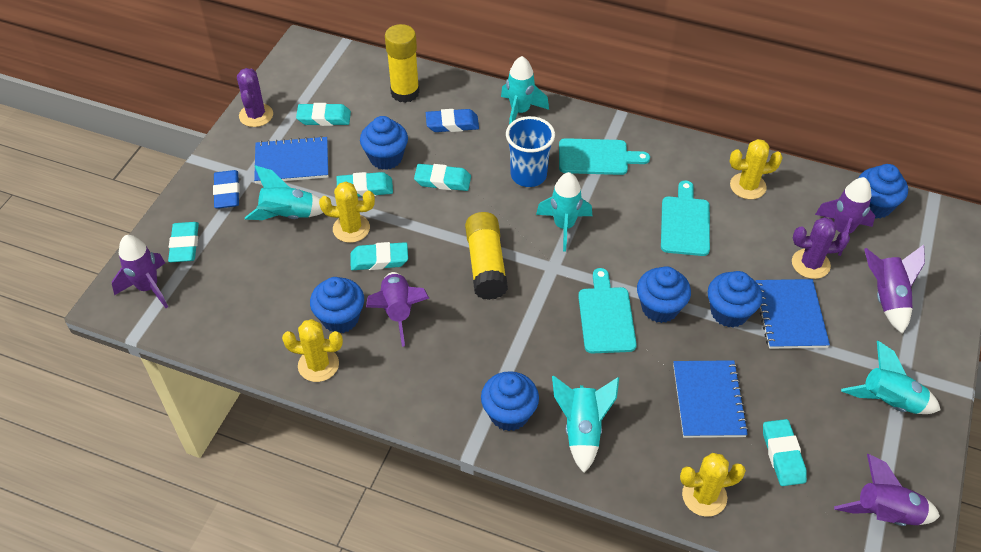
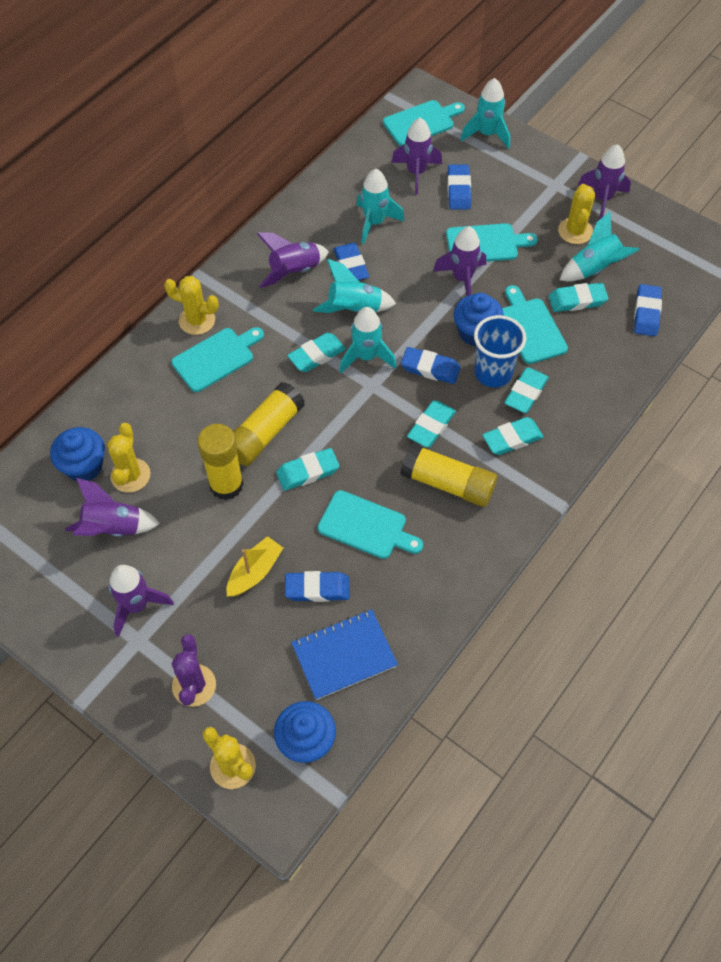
blue cupcake: 6 -> 3
blue eraser: 2 -> 5
blue notebook: 3 -> 1
purple cactus: 2 -> 1
purple rocket: 5 -> 6
turquoise cutting board: 3 -> 5
yellow boat: 0 -> 1
yellow glue stick: 2 -> 3

